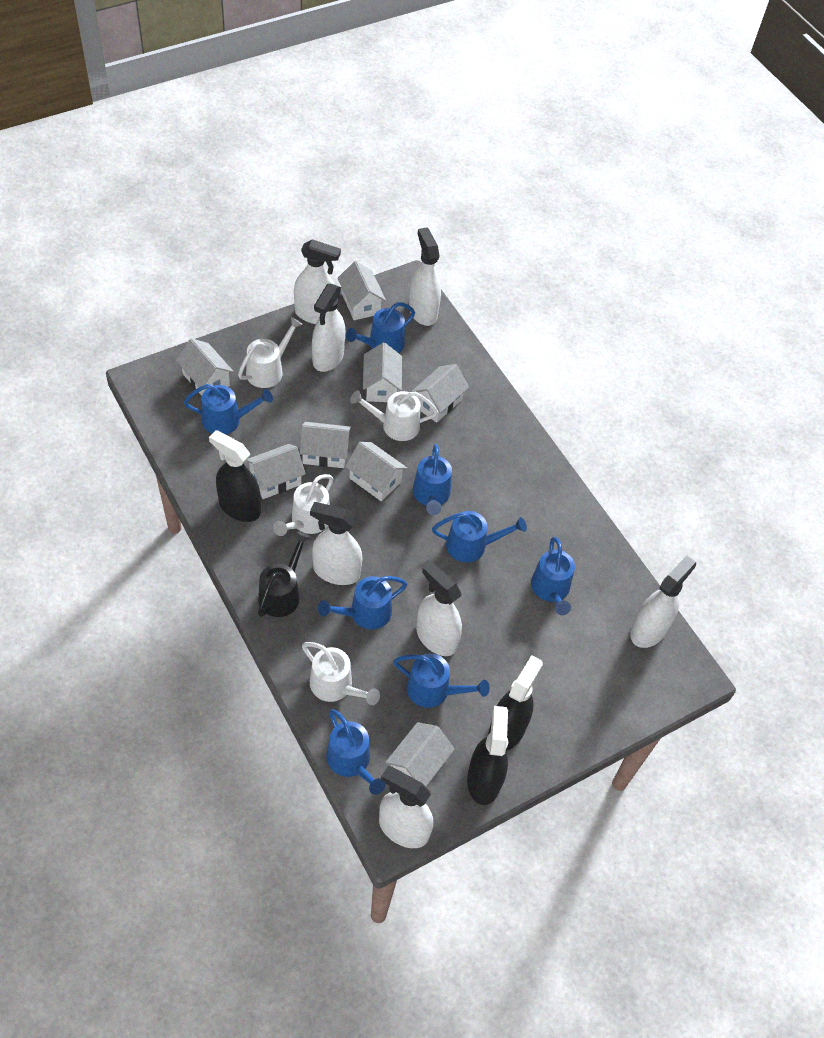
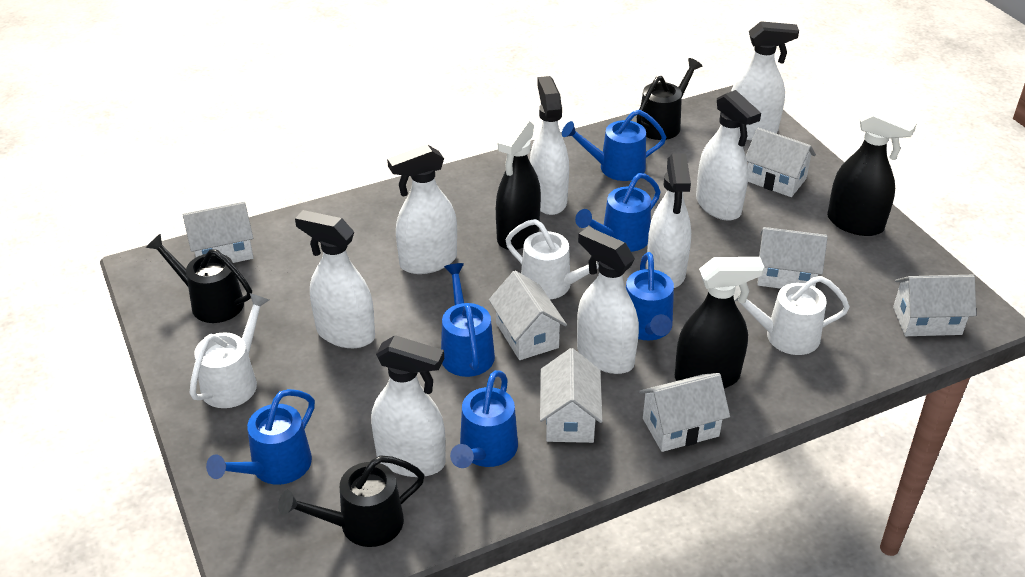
black watering can: 1 -> 3
blue watering can: 8 -> 6
white house: 8 -> 7
white spray bottle: 7 -> 8
white watering can: 4 -> 3

